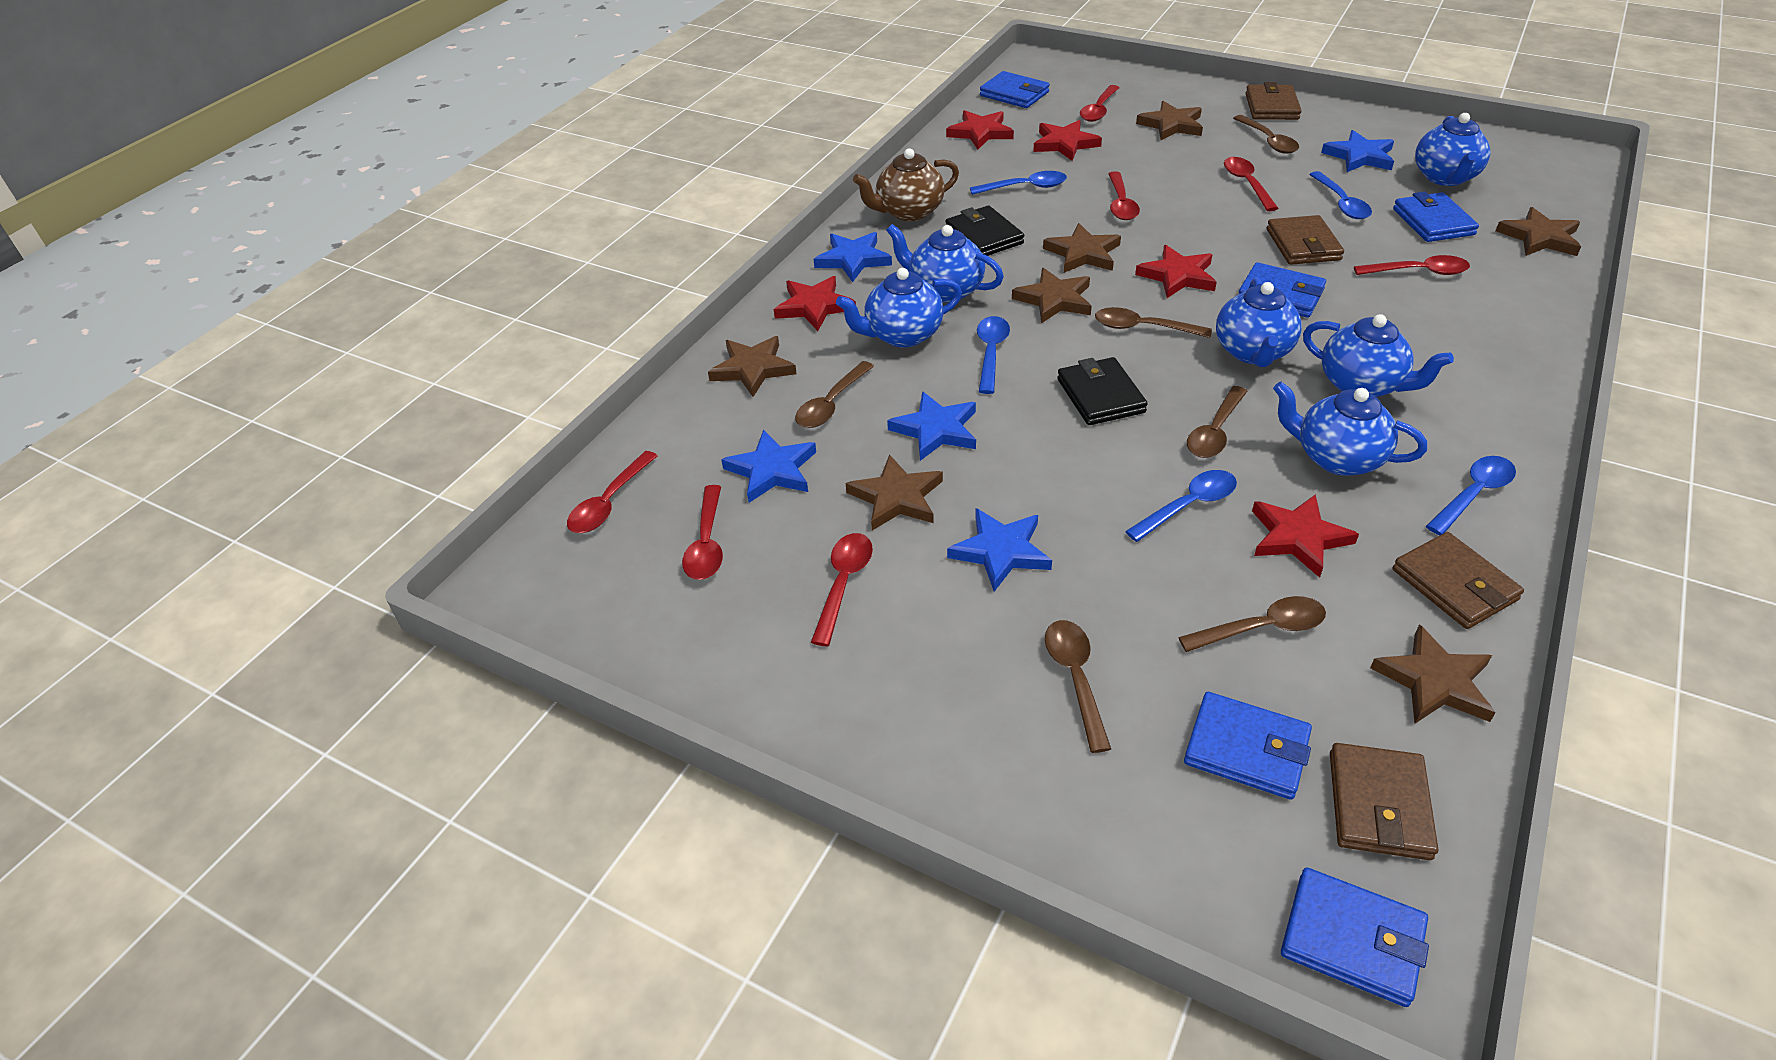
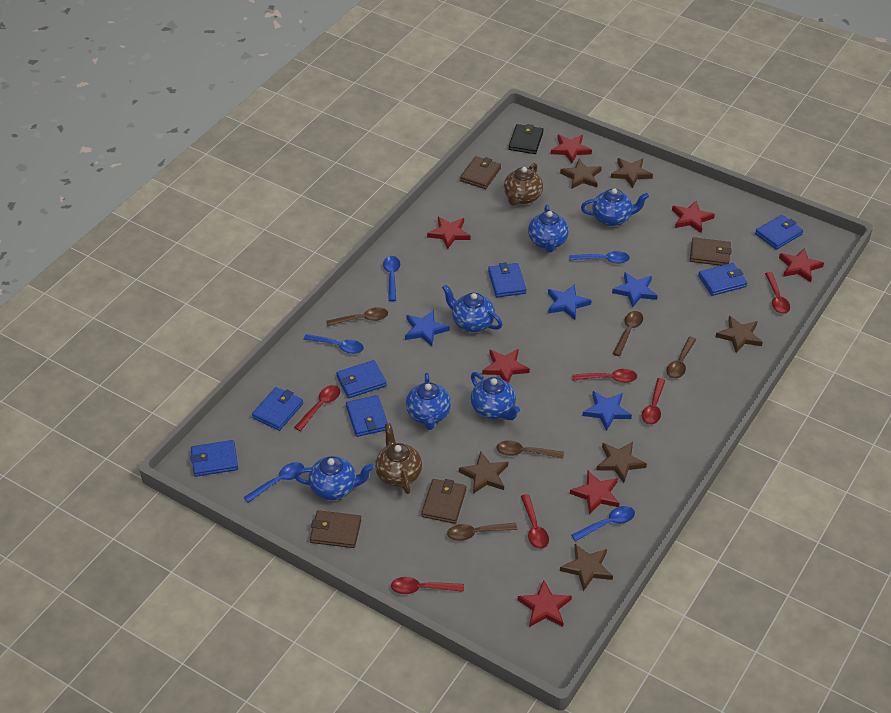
black wallet: 2 -> 1
blue star: 5 -> 4
blue wallet: 5 -> 7
brown spoon: 6 -> 5
brown star: 7 -> 6
brown teapot: 1 -> 2
red spoon: 7 -> 6
red star: 5 -> 7

